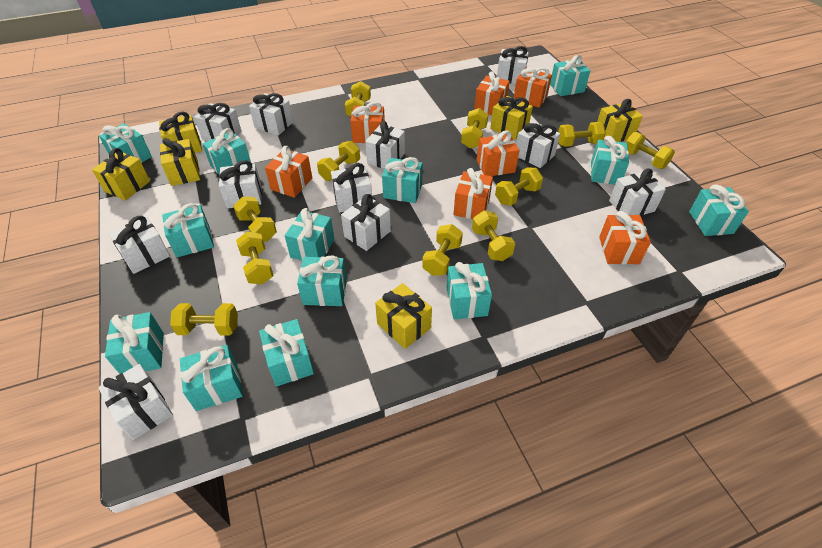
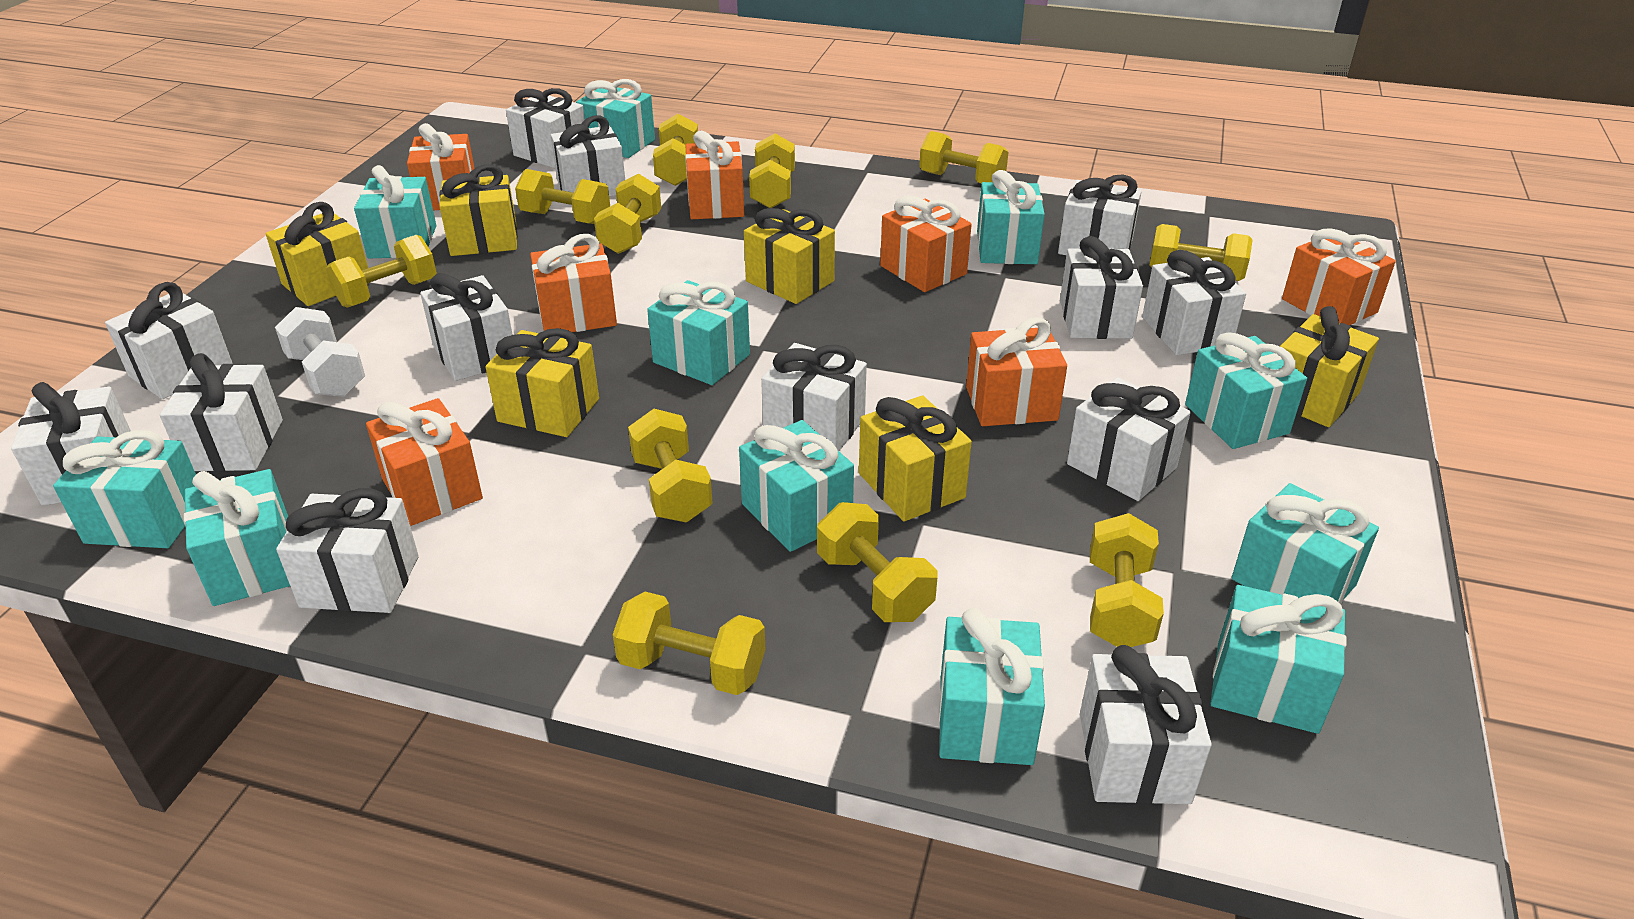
turquoise gift: 13 -> 11
white dumbbell: 0 -> 1
white gift: 11 -> 13

